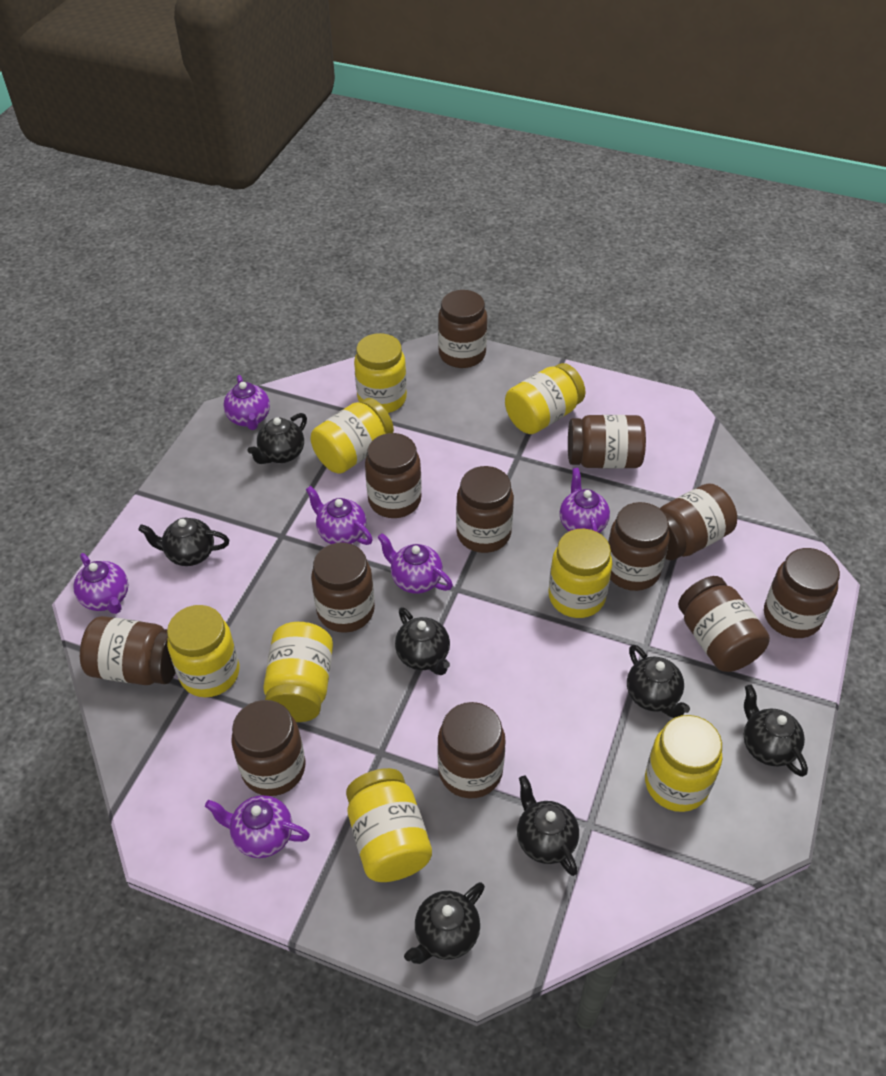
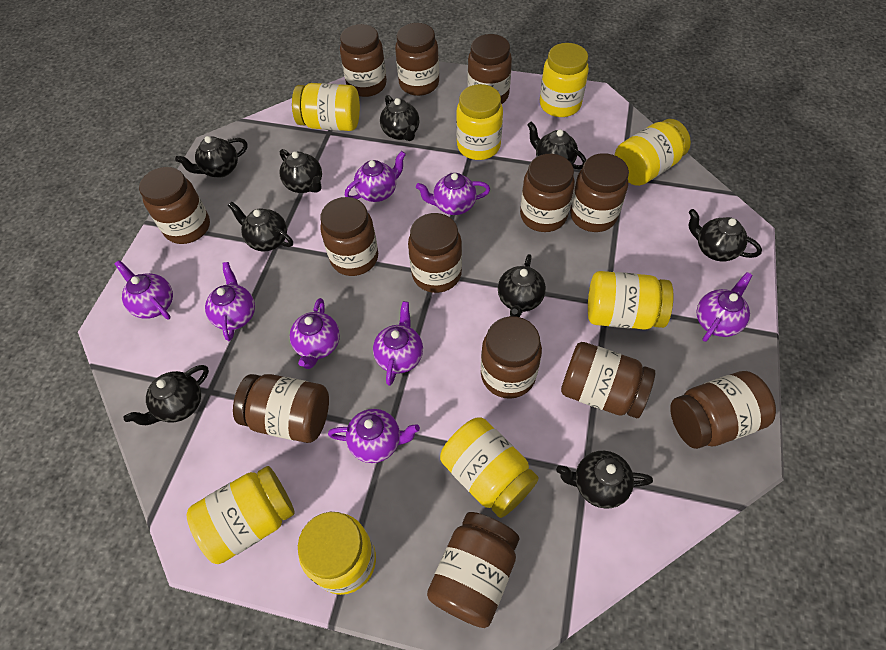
black teapot: 7 -> 9
brown jar: 12 -> 13
purple teapot: 6 -> 8

